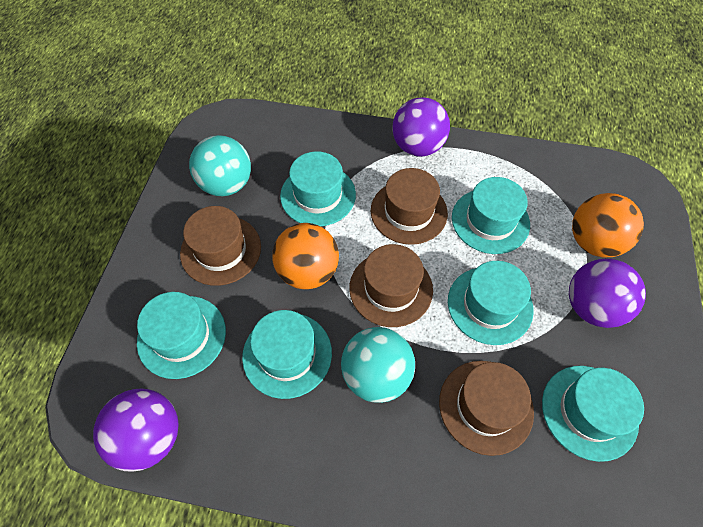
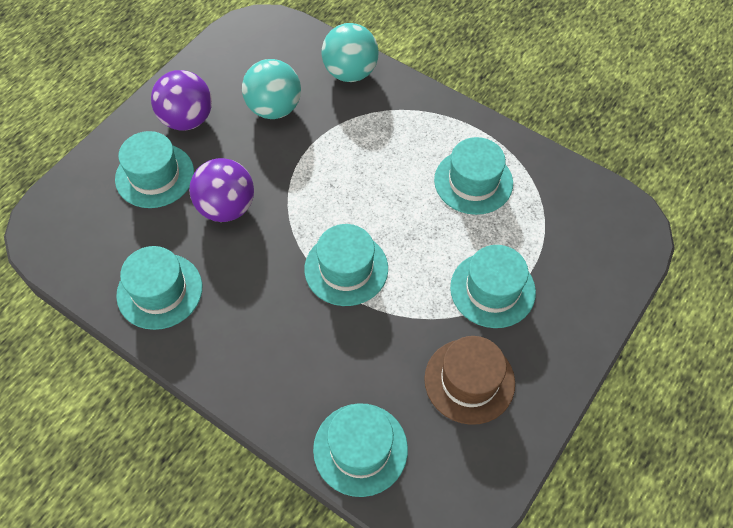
brown hat: 4 -> 1
orange ball: 2 -> 0
purple ball: 3 -> 2

